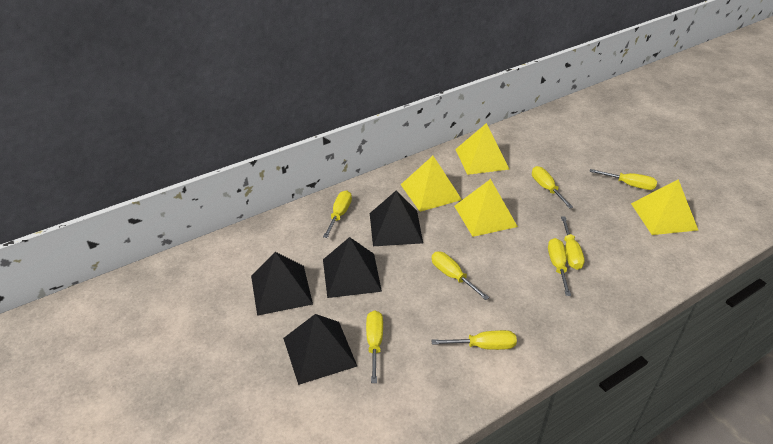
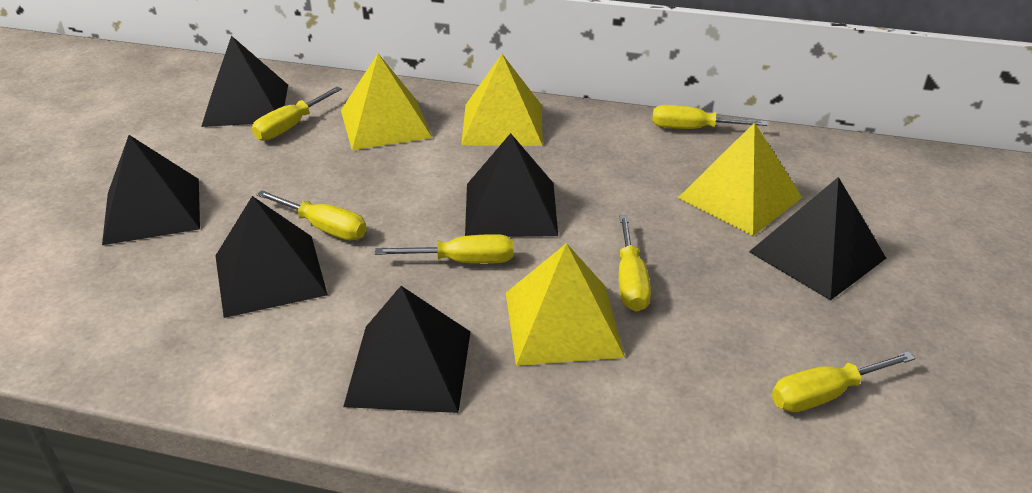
black pyramid: 4 -> 6
yellow screwdriver: 8 -> 6

